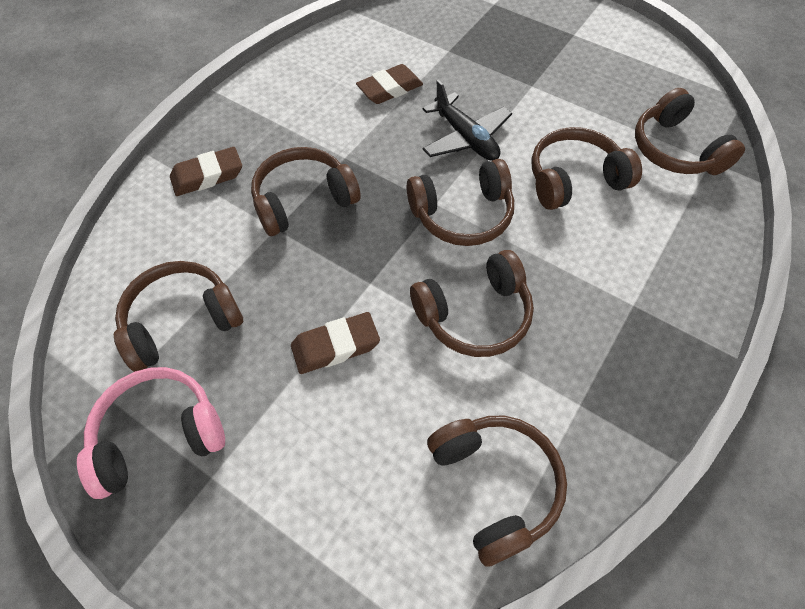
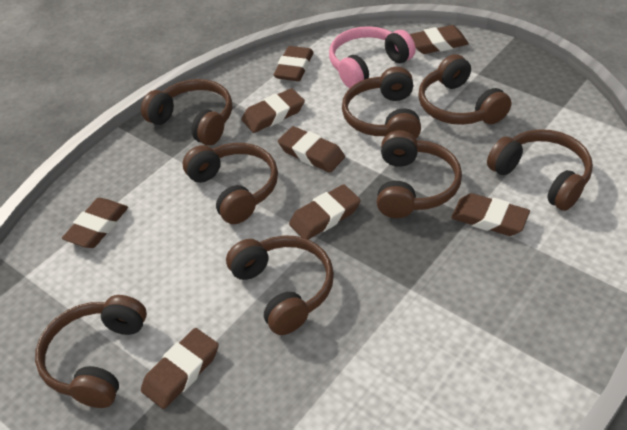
black plane: 1 -> 0
brown eraser: 3 -> 8
brown headphones: 7 -> 8

